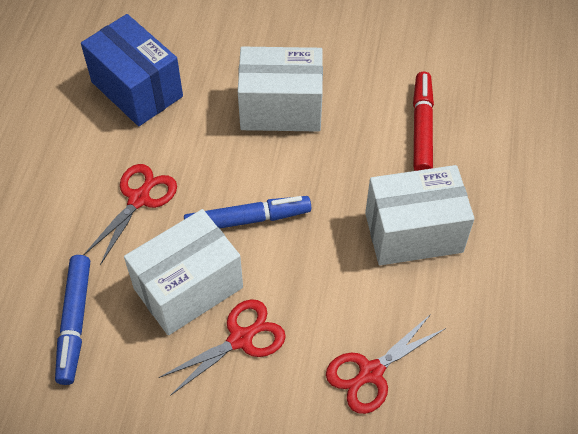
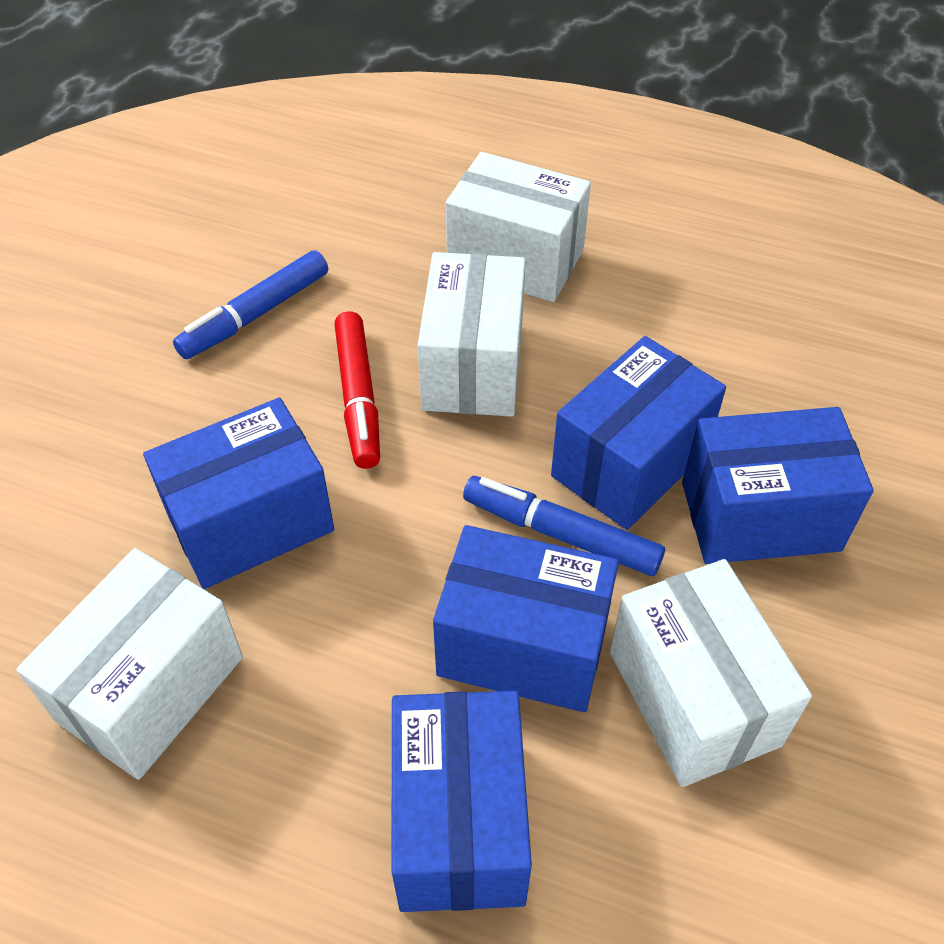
blue box: 1 -> 5
red scissors: 3 -> 0
white box: 3 -> 4

